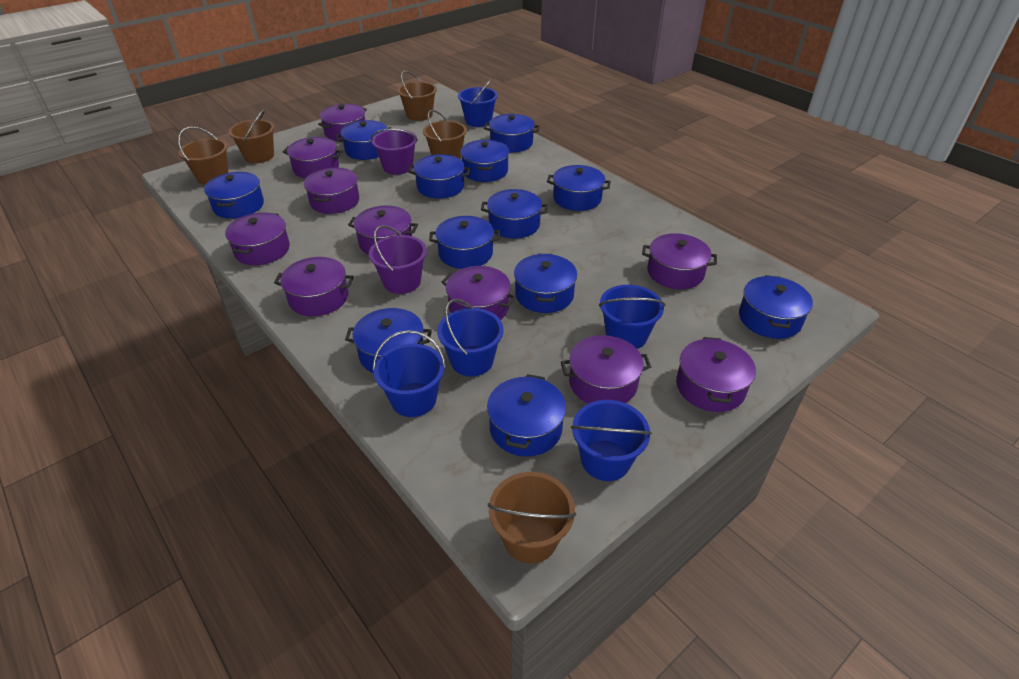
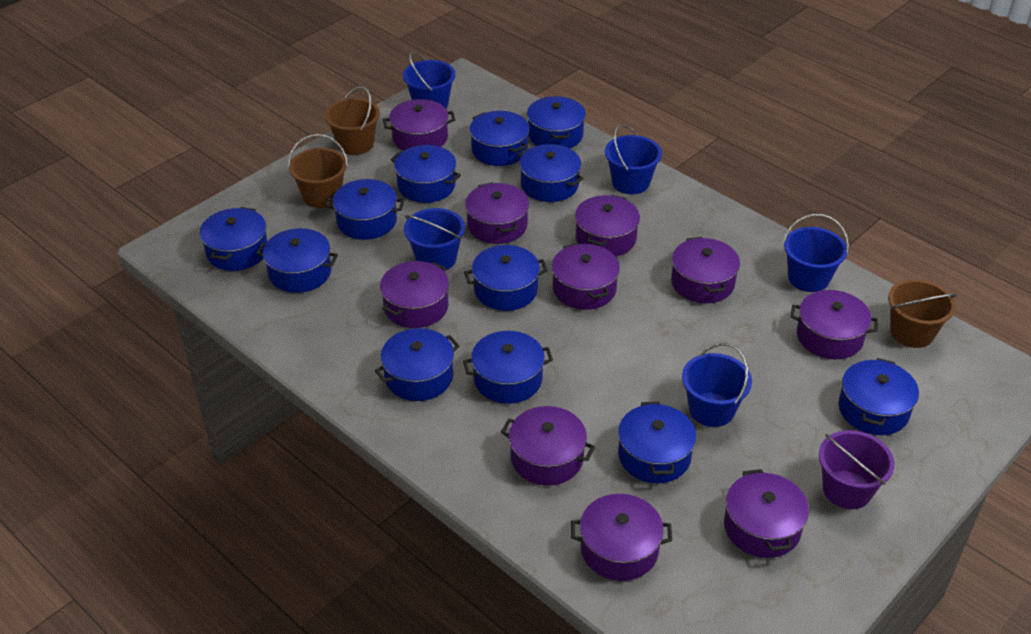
brown bucket: 5 -> 3
purple bucket: 2 -> 1

